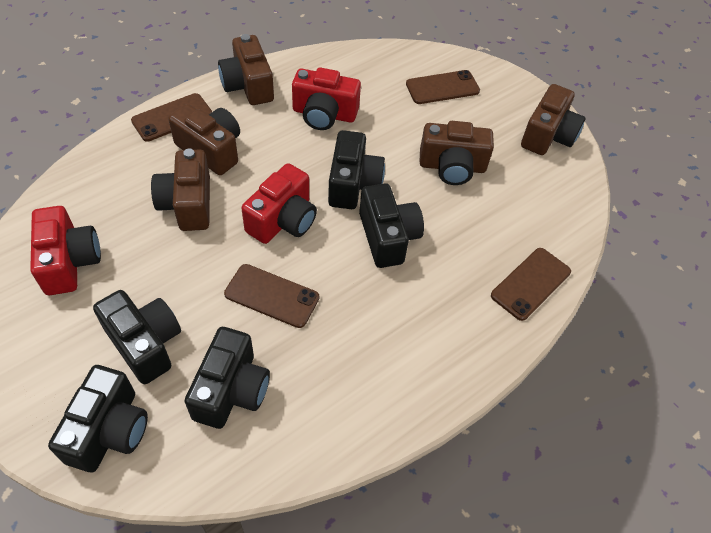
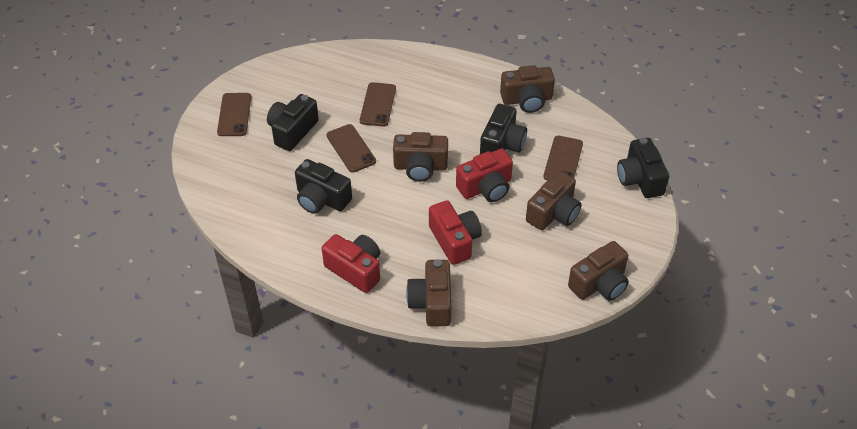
black camera: 5 -> 4

